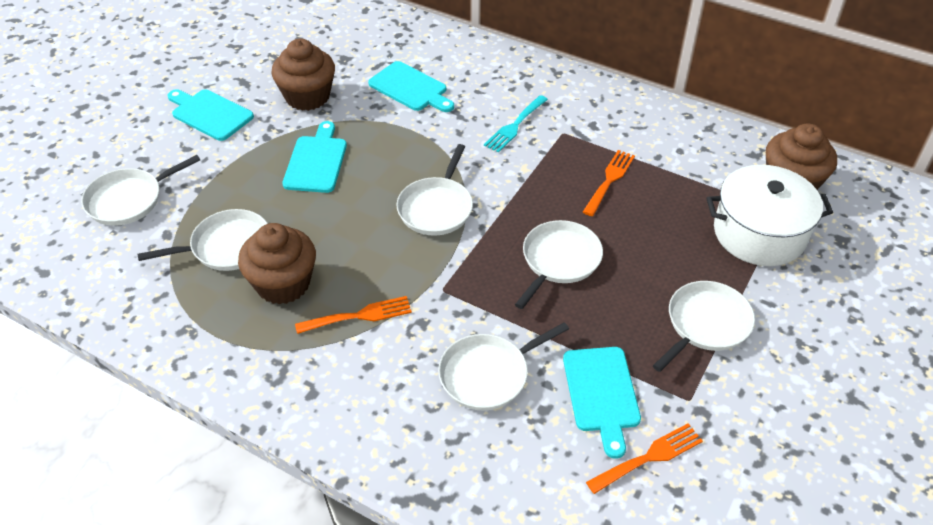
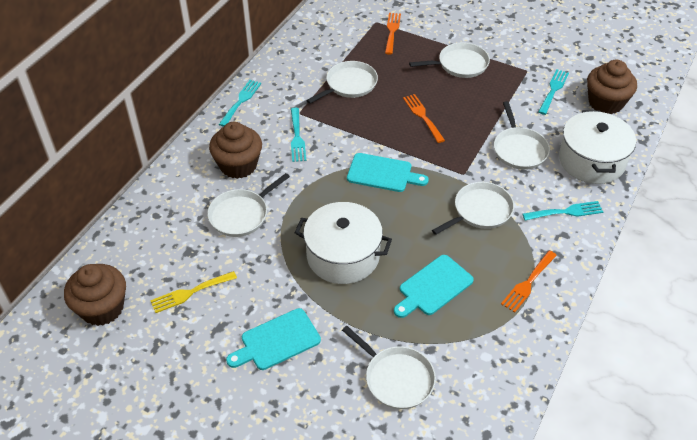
turquoise cutting board: 4 -> 3
turquoise fork: 1 -> 4
white pot: 1 -> 2
yellow fork: 0 -> 1

